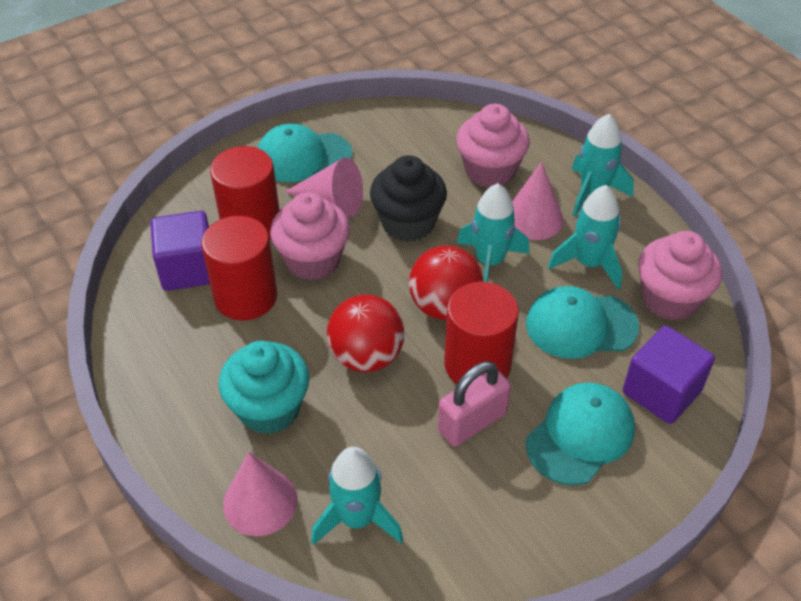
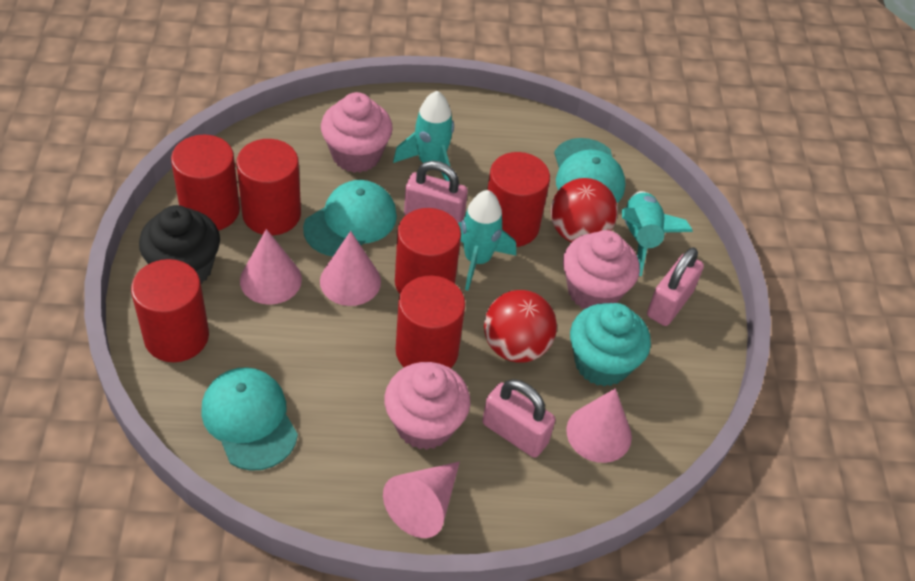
pink cone: 3 -> 4
pink padlock: 1 -> 3
purple cube: 2 -> 0
red cylinder: 3 -> 6
turquoise rocket: 4 -> 3

